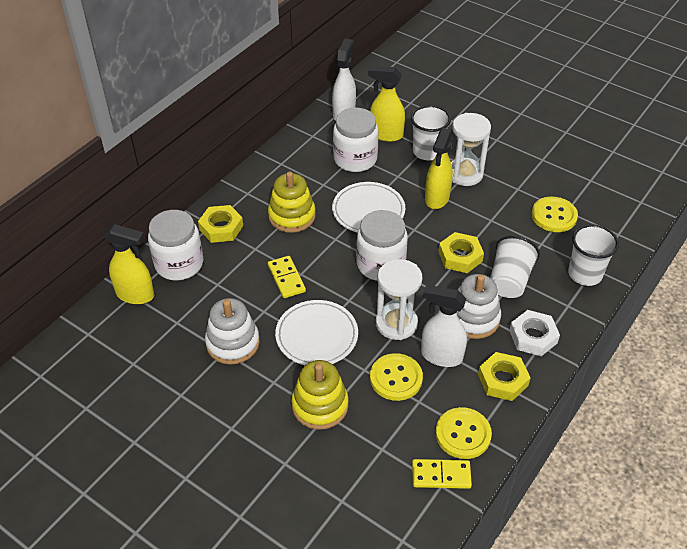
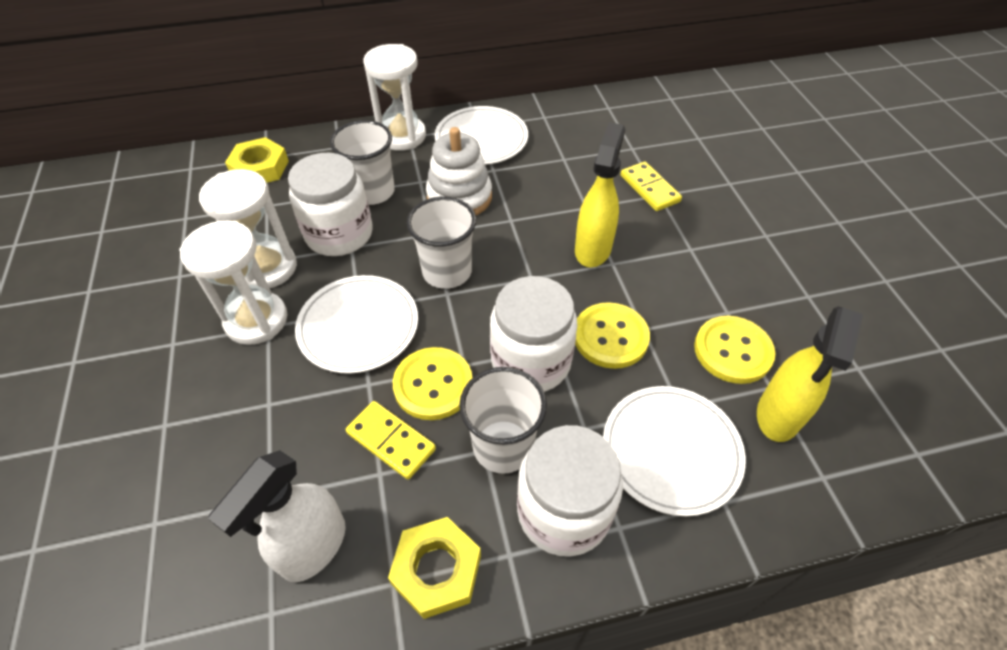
white hourglass: 2 -> 3
white nut: 1 -> 0
white plate: 2 -> 3
white spray bottle: 2 -> 1
white stacking toy: 2 -> 1
yellow nut: 3 -> 2
yellow spray bottle: 3 -> 2
yellow stacking toy: 2 -> 0

